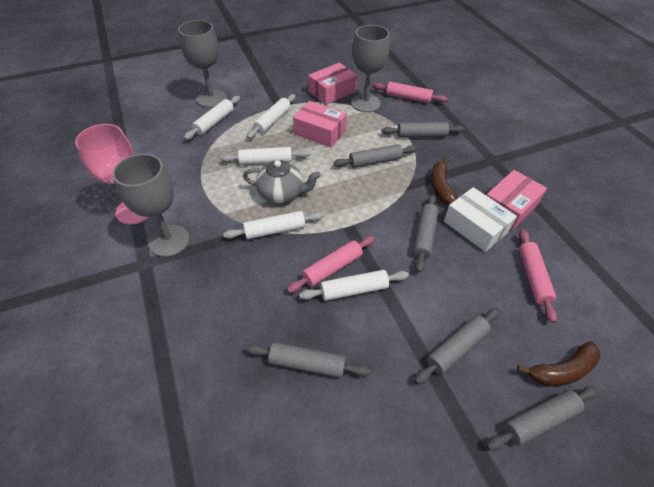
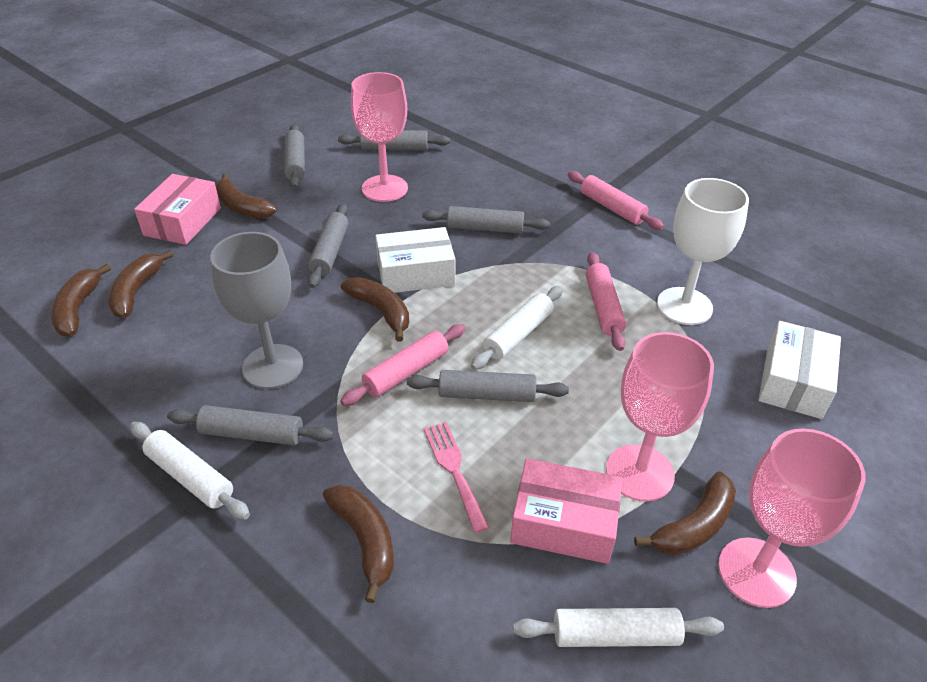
brown banana: 2 -> 6
grey goblet: 3 -> 1
grey teapot: 1 -> 0
pink box: 3 -> 2
pink fork: 0 -> 1
pink goblet: 1 -> 3
white box: 1 -> 2
white goblet: 0 -> 1
white rolling pin: 5 -> 3

